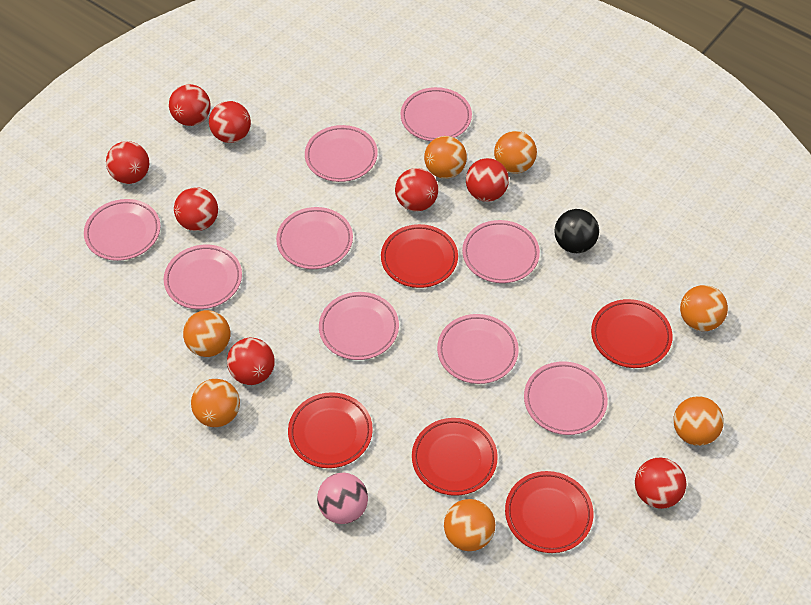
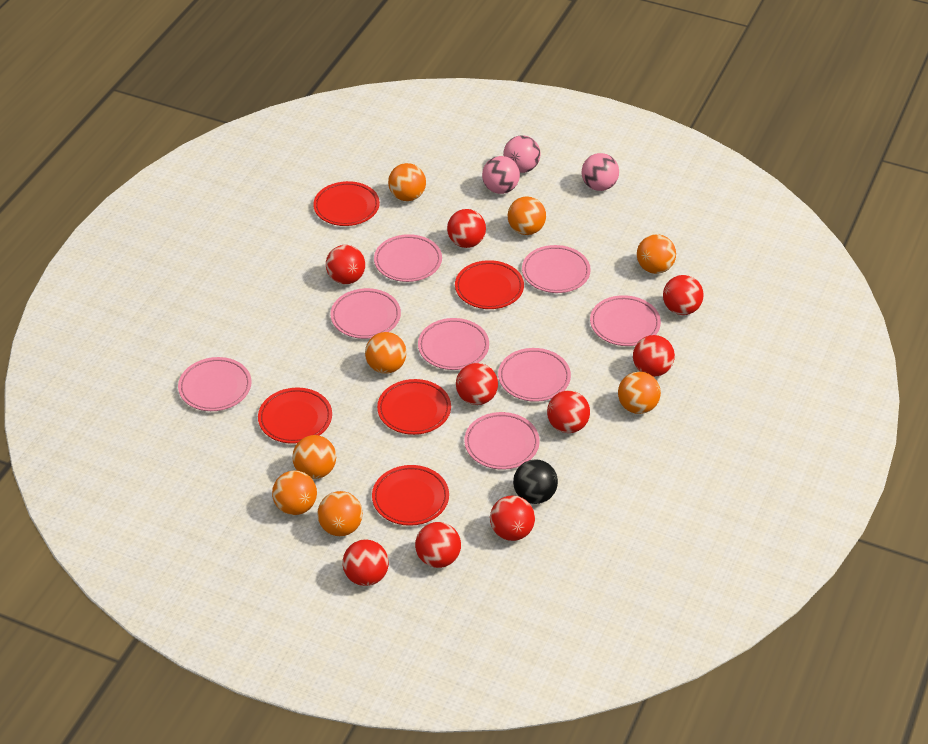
orange ball: 7 -> 8
pink ball: 1 -> 3
pink plate: 9 -> 8
red ball: 8 -> 9

